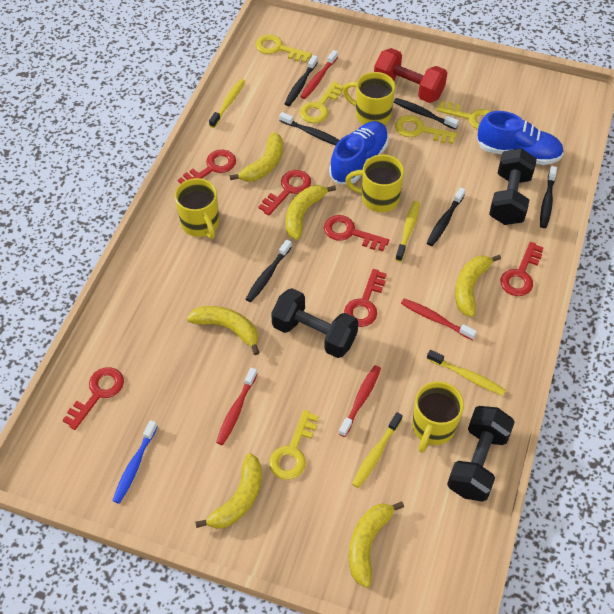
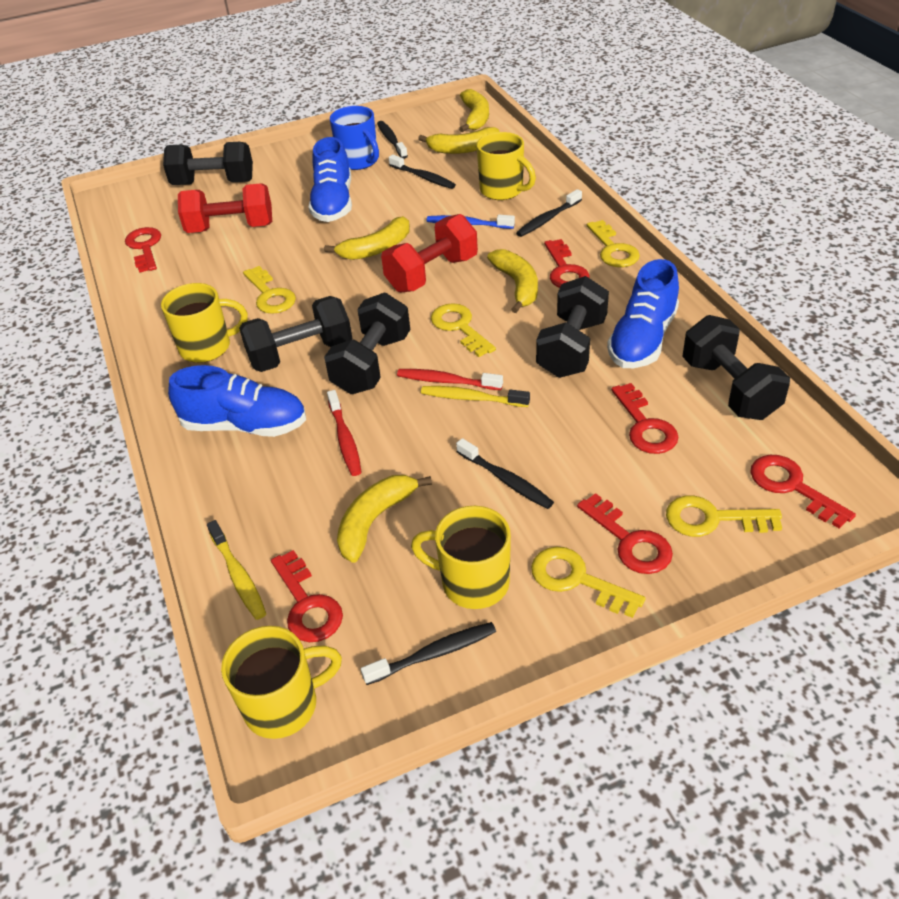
black dumbbell: 3 -> 5
black toothbrush: 6 -> 5
blue mug: 0 -> 1
blue shoe: 2 -> 3
red dumbbell: 1 -> 2
red toothbrush: 4 -> 2
yellow banana: 6 -> 5
yellow toothbrush: 4 -> 2

